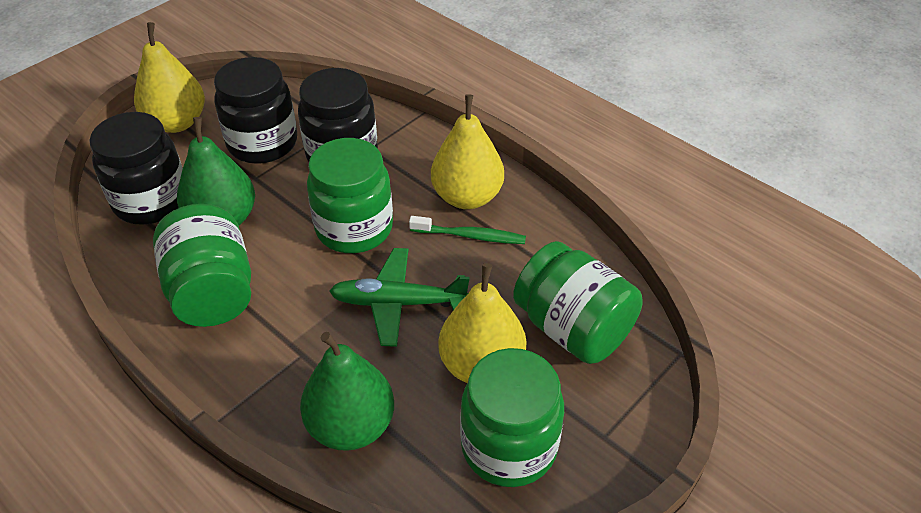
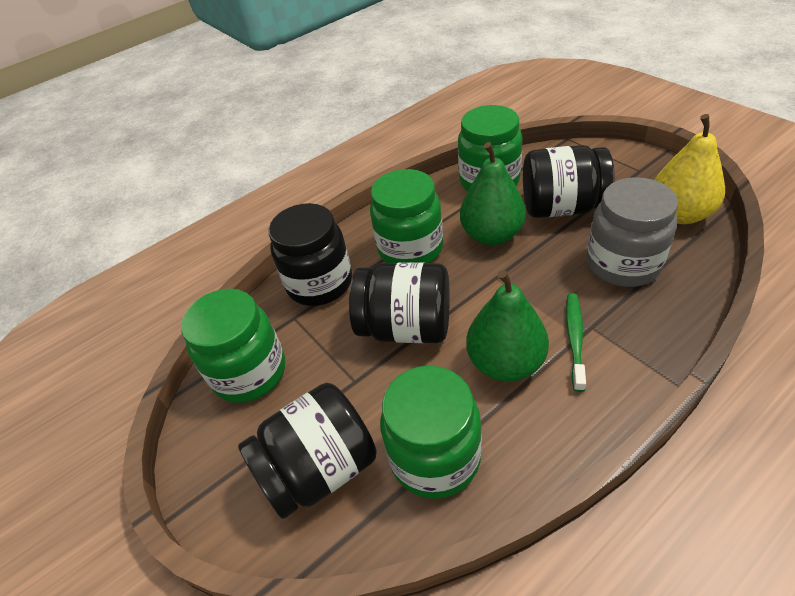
black jar: 3 -> 4
green plane: 1 -> 0
grey jar: 0 -> 1
yellow pear: 3 -> 1

